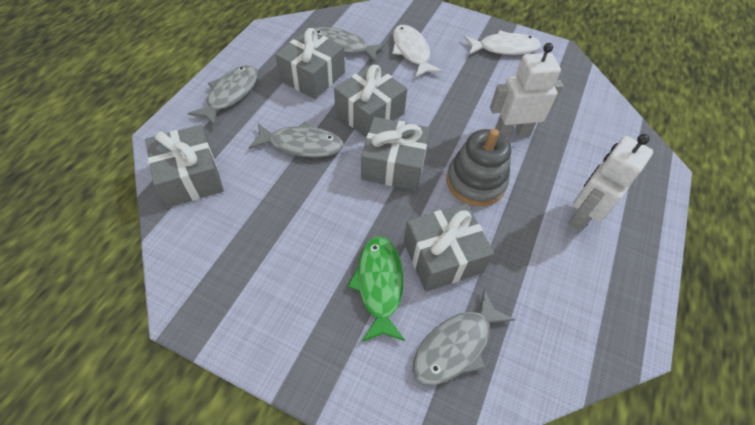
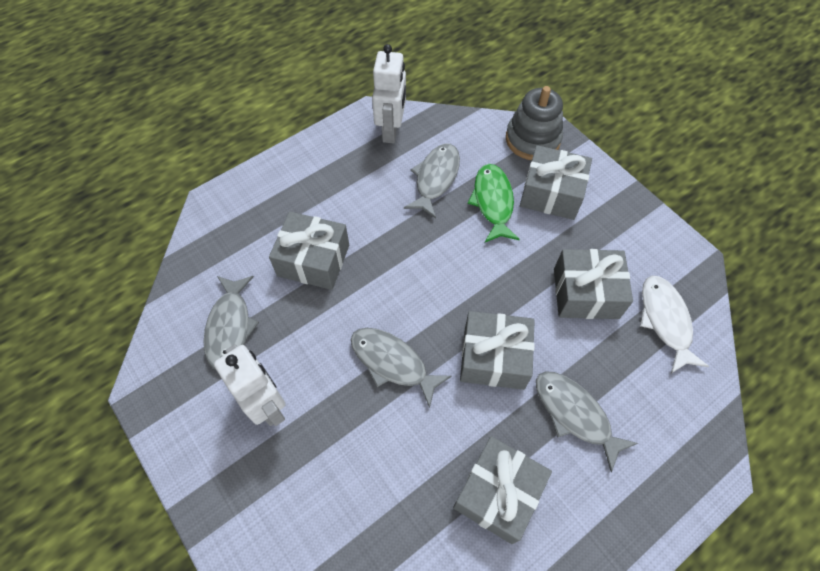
white fish: 2 -> 1

